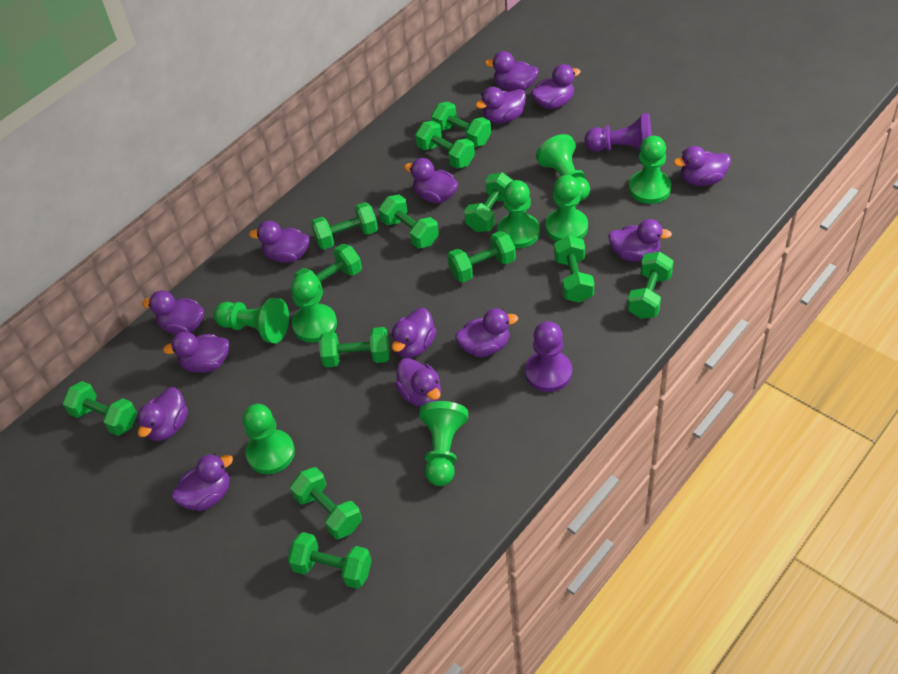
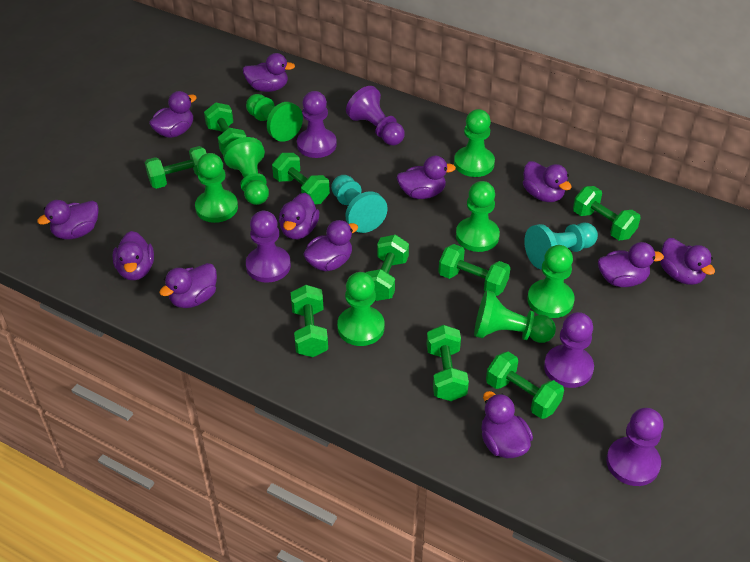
green dumbbell: 13 -> 9
purple duck: 14 -> 12
purple pawn: 2 -> 5
turquoise pawn: 0 -> 2

